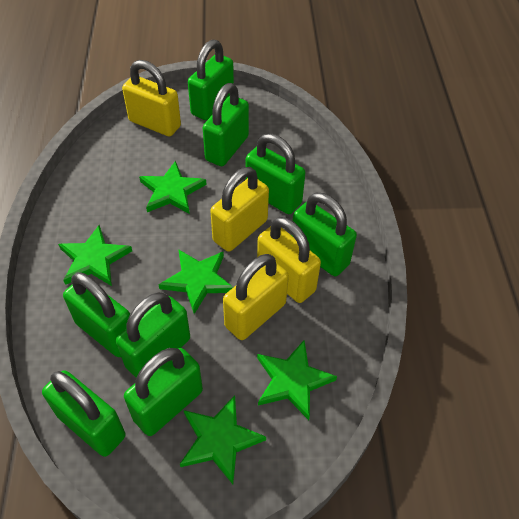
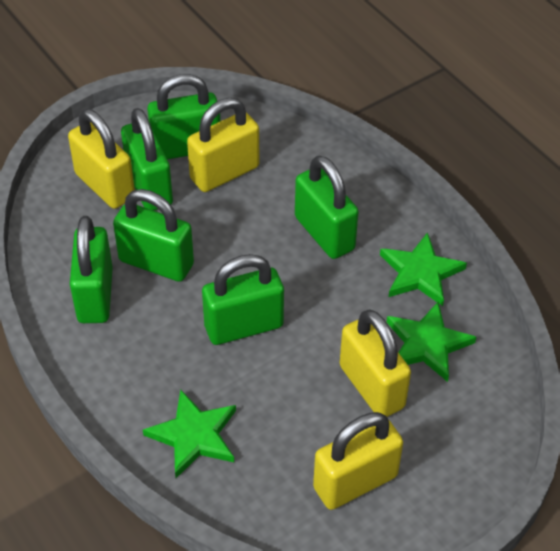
green padlock: 8 -> 6
green star: 5 -> 3

